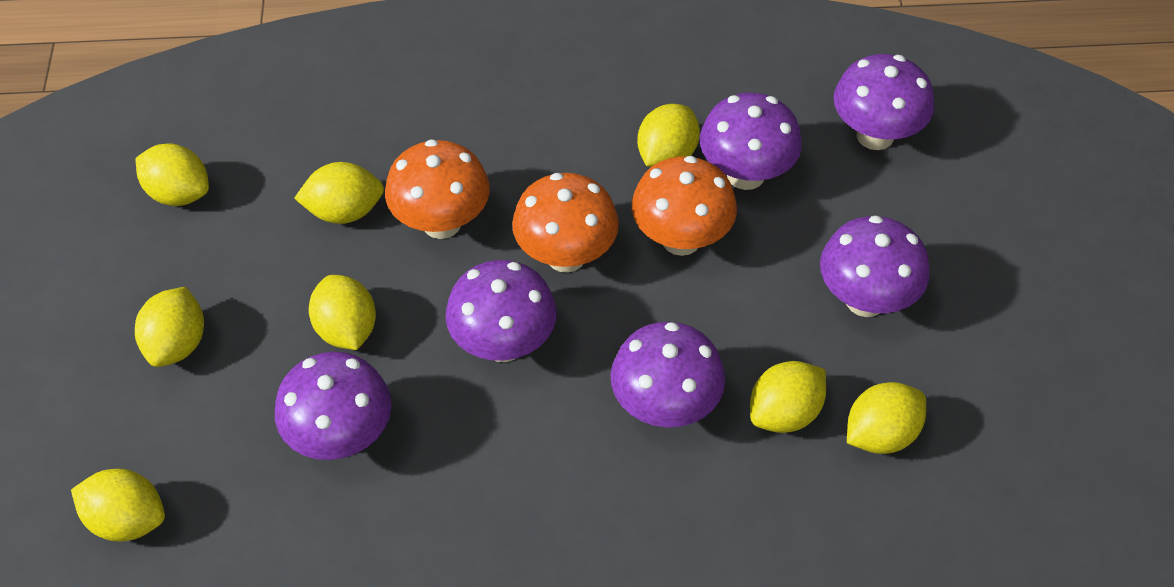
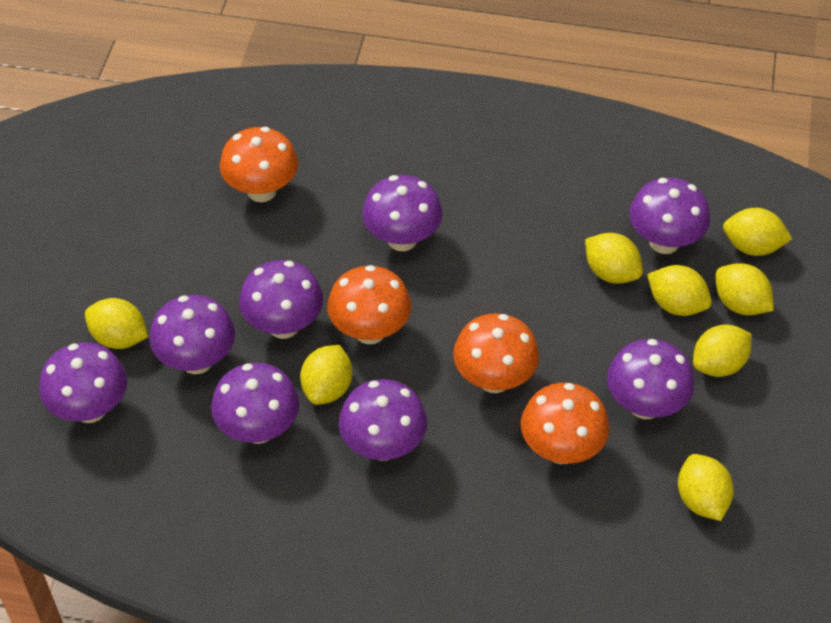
orange mushroom: 3 -> 4
purple mushroom: 6 -> 8

